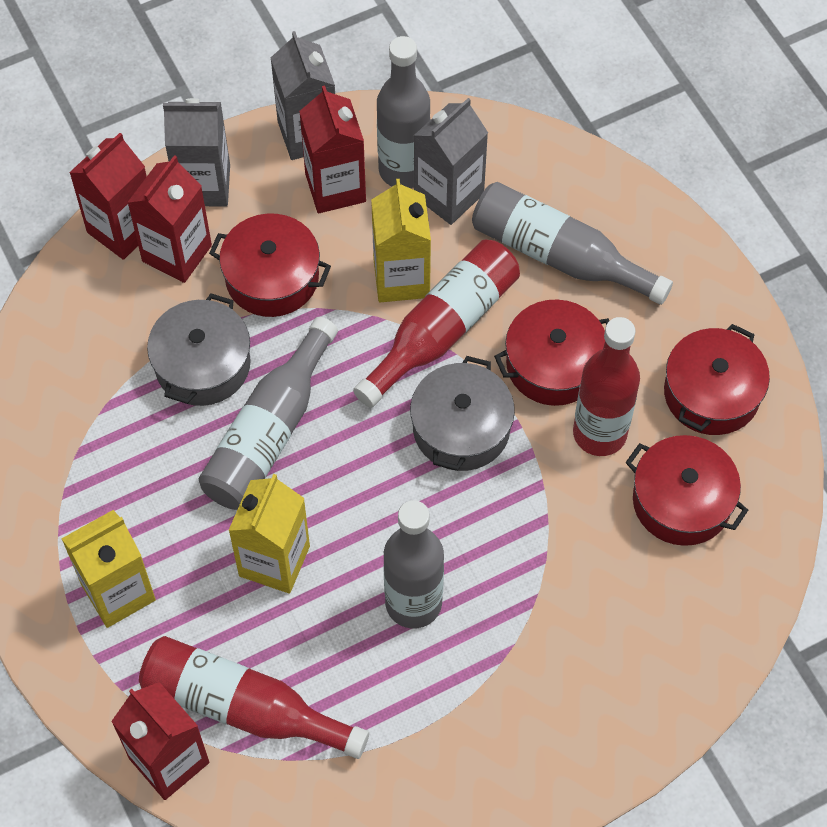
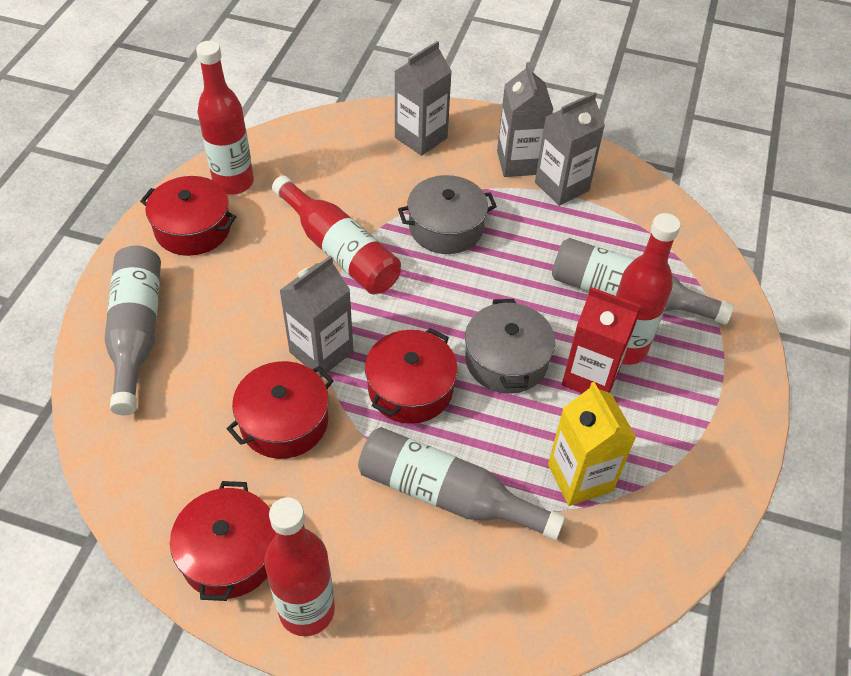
grey bottle: 4 -> 3
grey carton: 3 -> 4
red bottle: 3 -> 4
red carton: 4 -> 1
yellow carton: 3 -> 1

